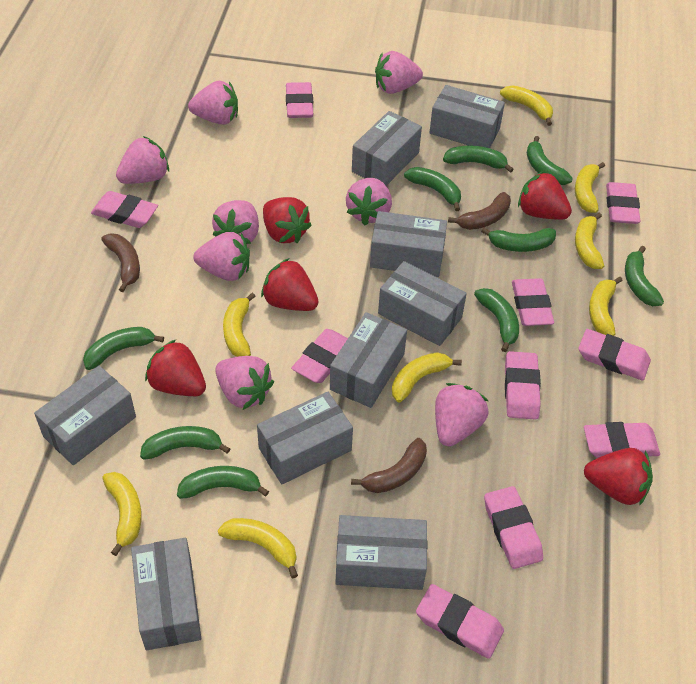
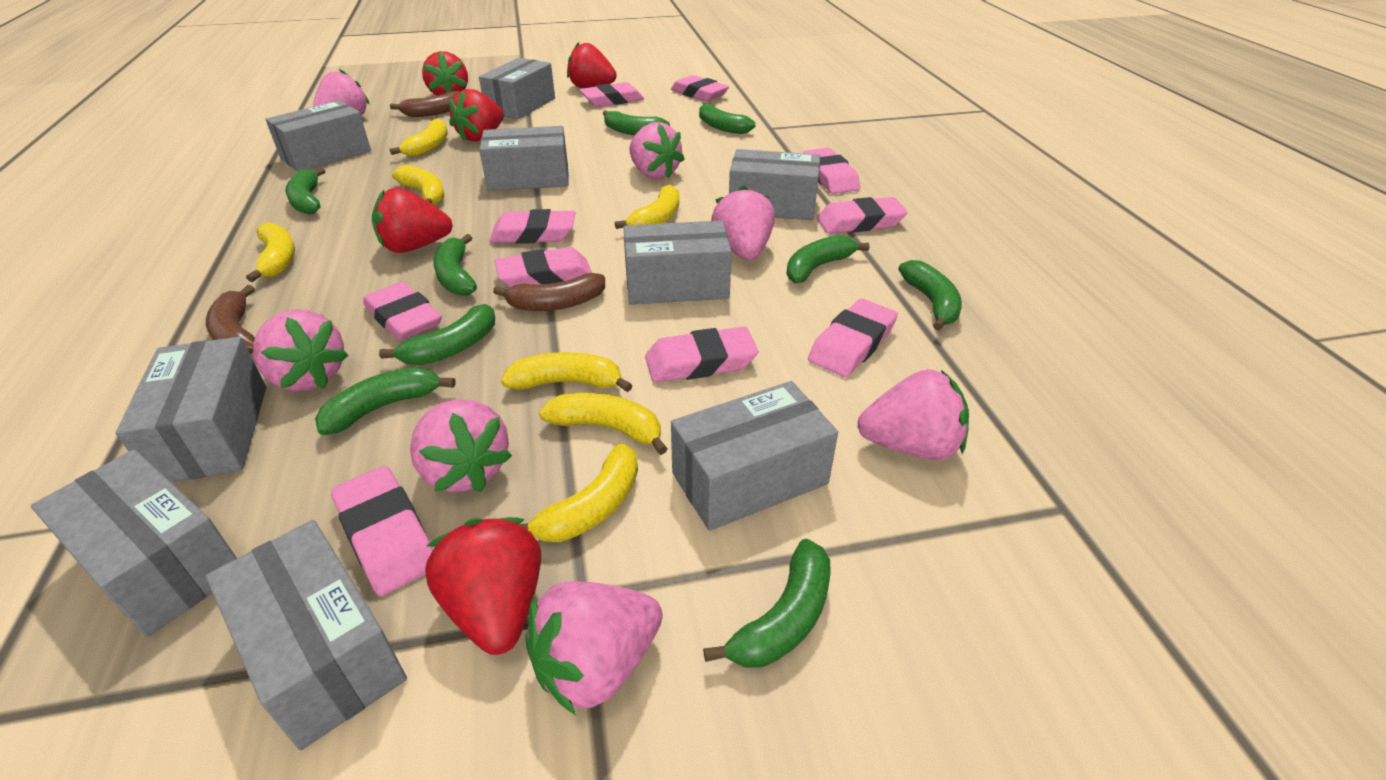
pink strawberry: 8 -> 7
yellow banana: 8 -> 7

